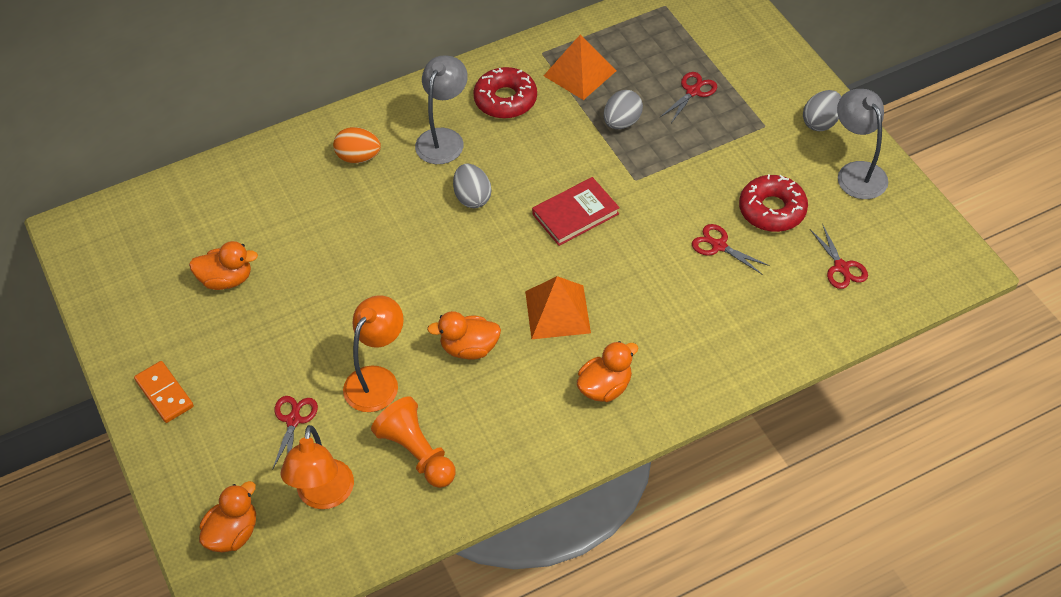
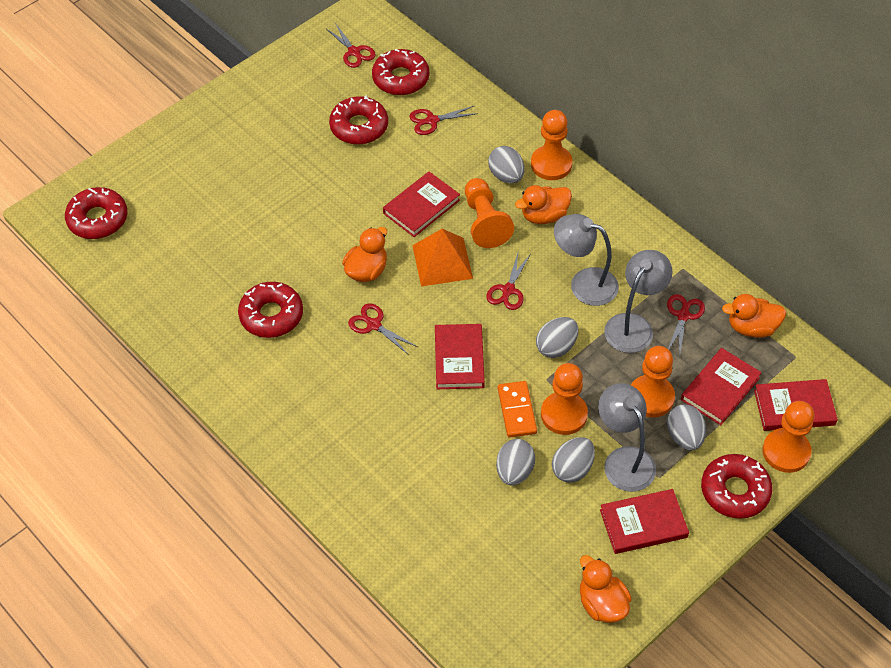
grey egg: 3 -> 5
grey lamp: 2 -> 3
orange egg: 1 -> 0
orange lamp: 2 -> 0
orange pawn: 1 -> 5
orange pyramid: 2 -> 1
red book: 1 -> 5
red donut: 2 -> 5
red scissors: 4 -> 5

